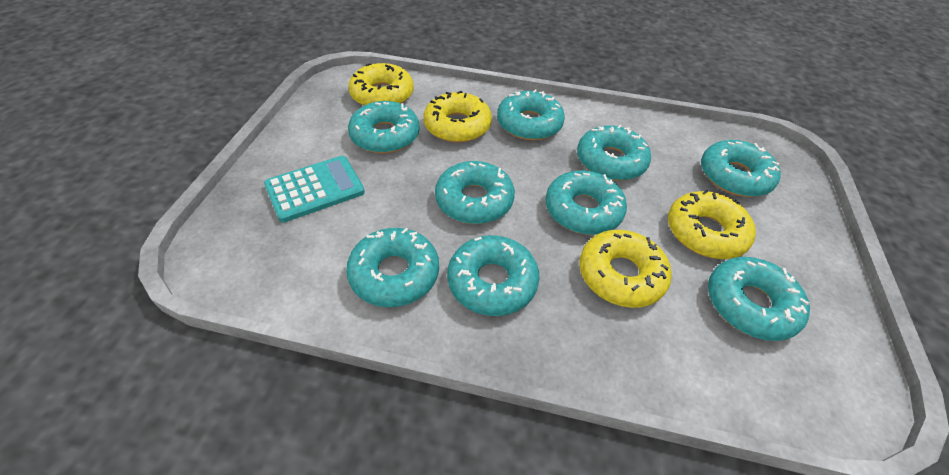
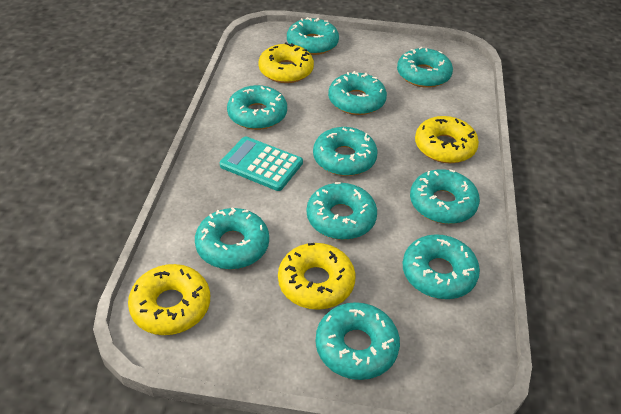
turquoise donut: 9 -> 10

